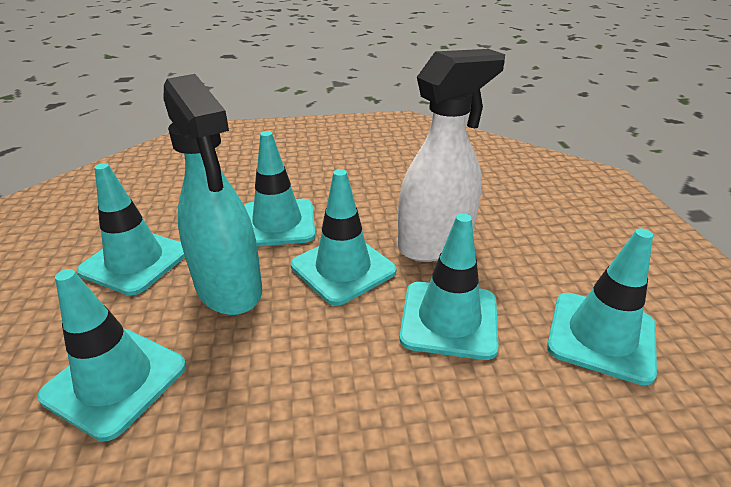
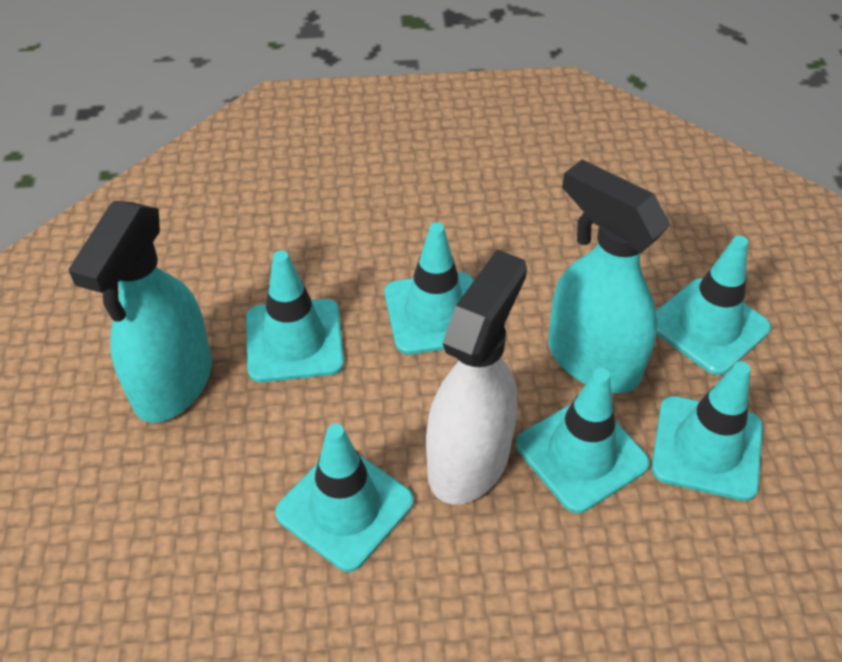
turquoise spray bottle: 1 -> 2

